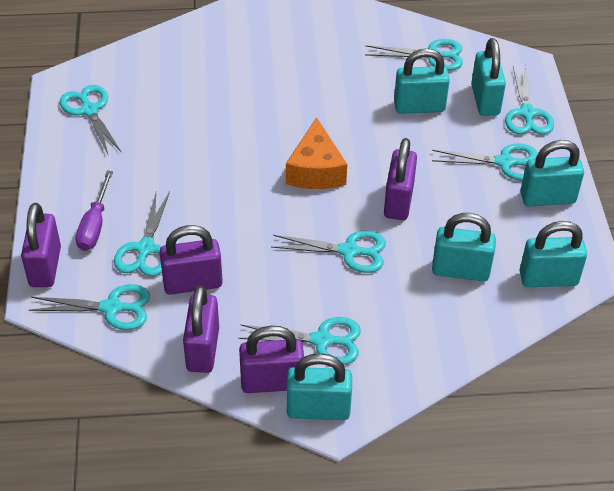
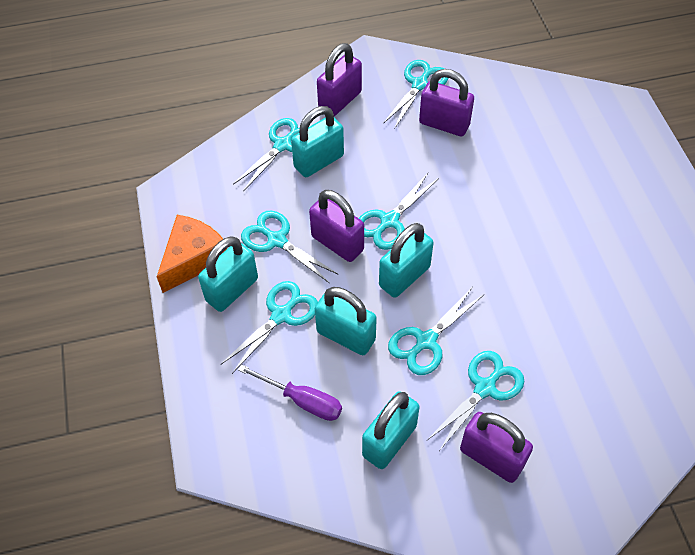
purple padlock: 5 -> 4
turquoise padlock: 6 -> 5
turquoise scissors: 8 -> 7

